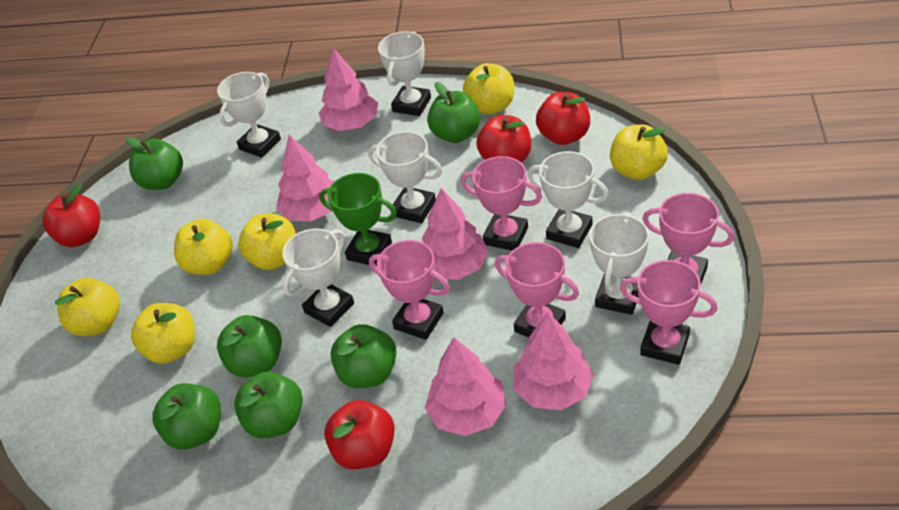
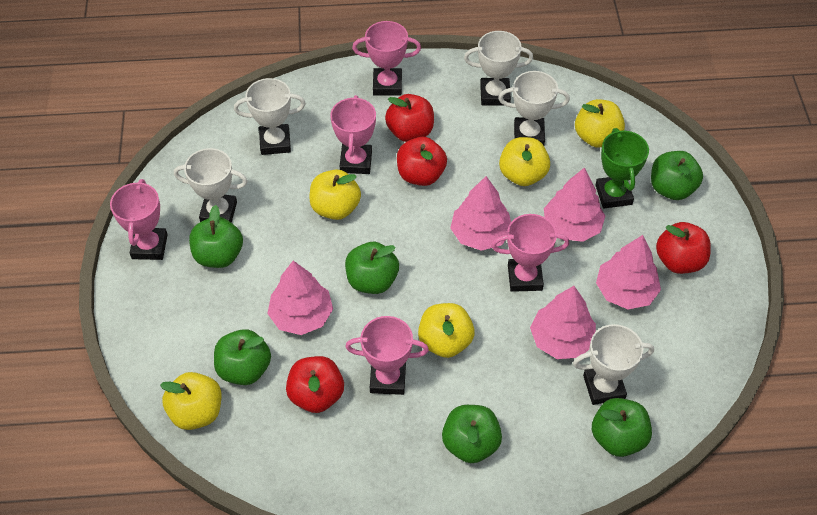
white trophy: 6 -> 5
yellow apple: 6 -> 5

